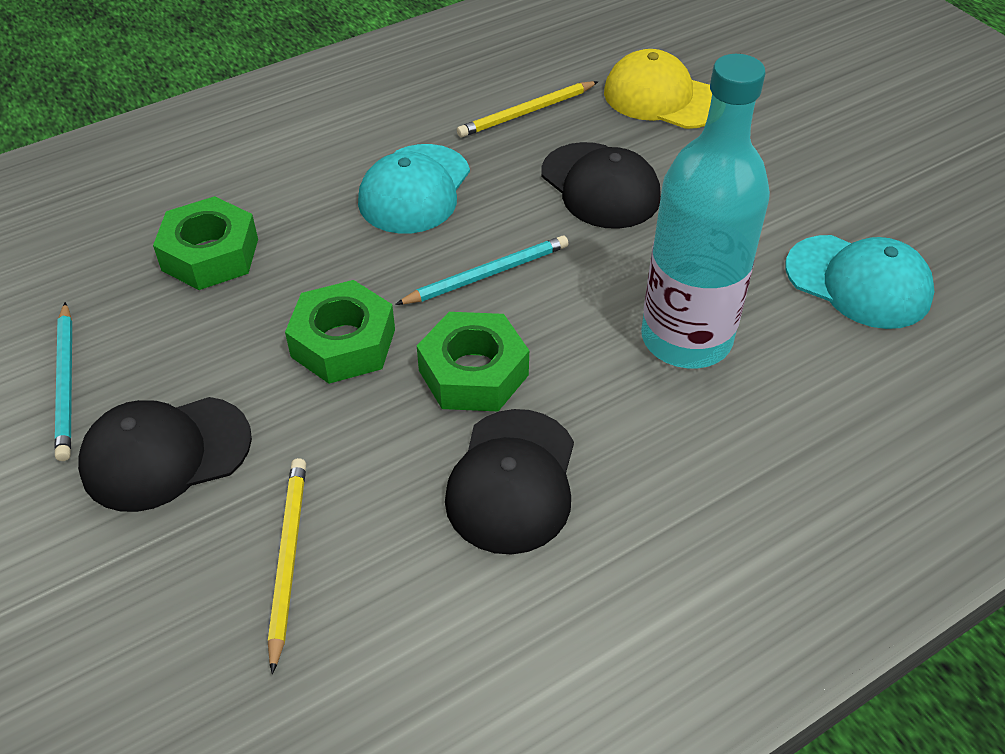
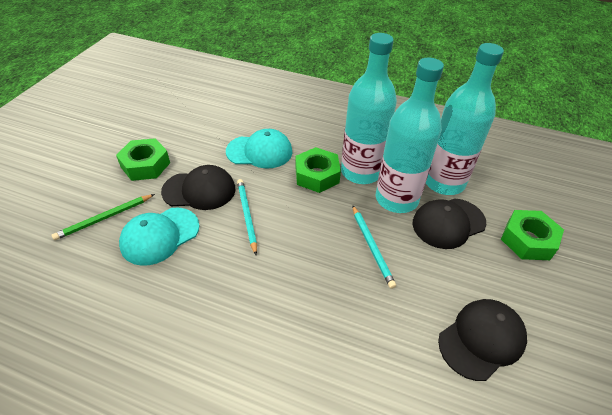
green pencil: 0 -> 1
turquoise bottle: 1 -> 3
yellow cap: 1 -> 0
yellow pencil: 2 -> 0

